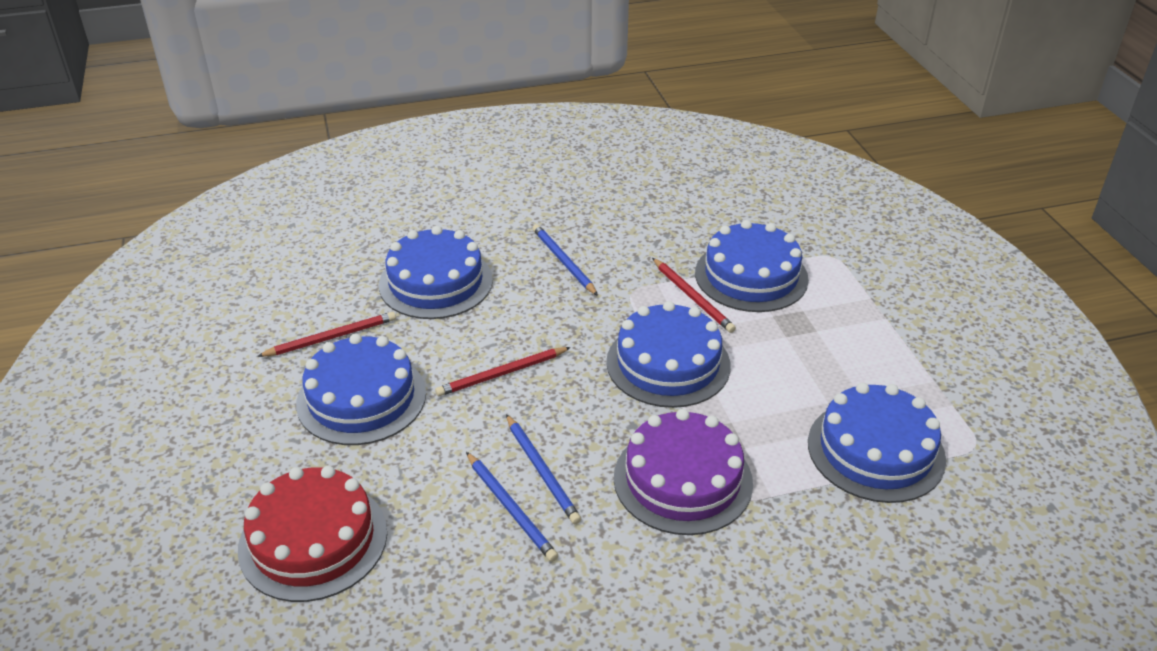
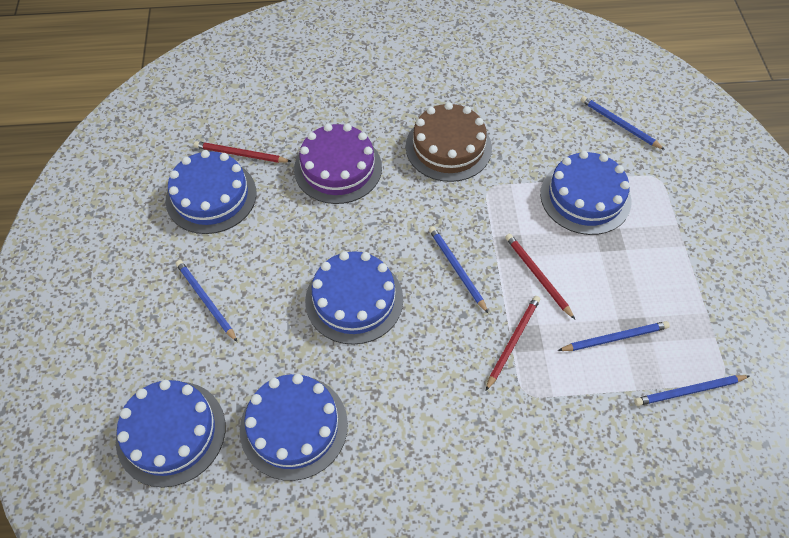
blue pencil: 3 -> 5
brown cake: 0 -> 1
red cake: 1 -> 0

